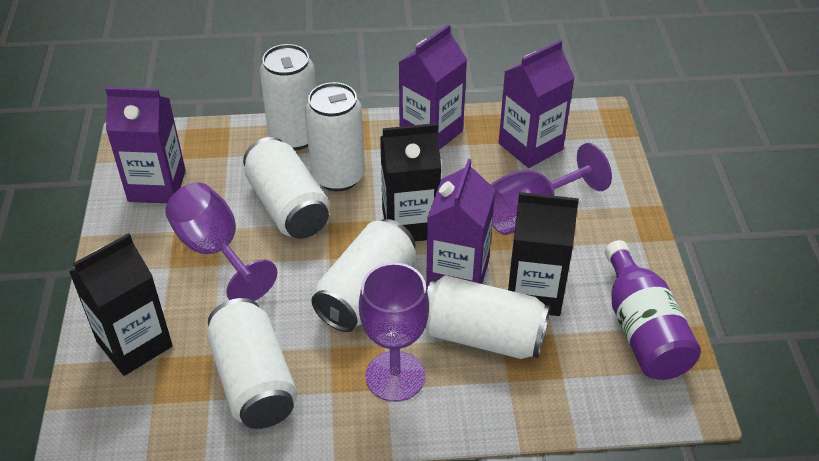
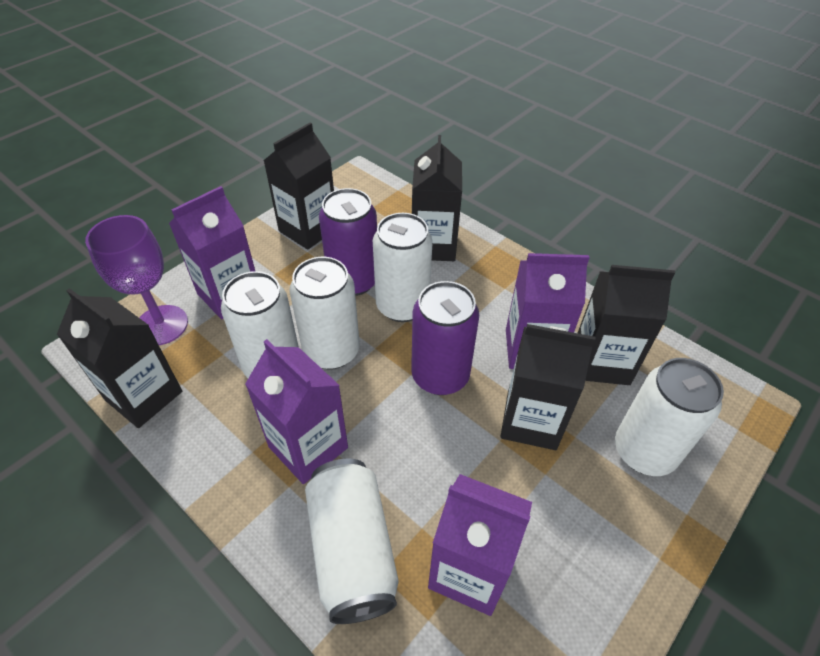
black carton: 3 -> 5
purple bottle: 1 -> 0
purple can: 0 -> 2
purple goblet: 3 -> 1
white can: 6 -> 5

